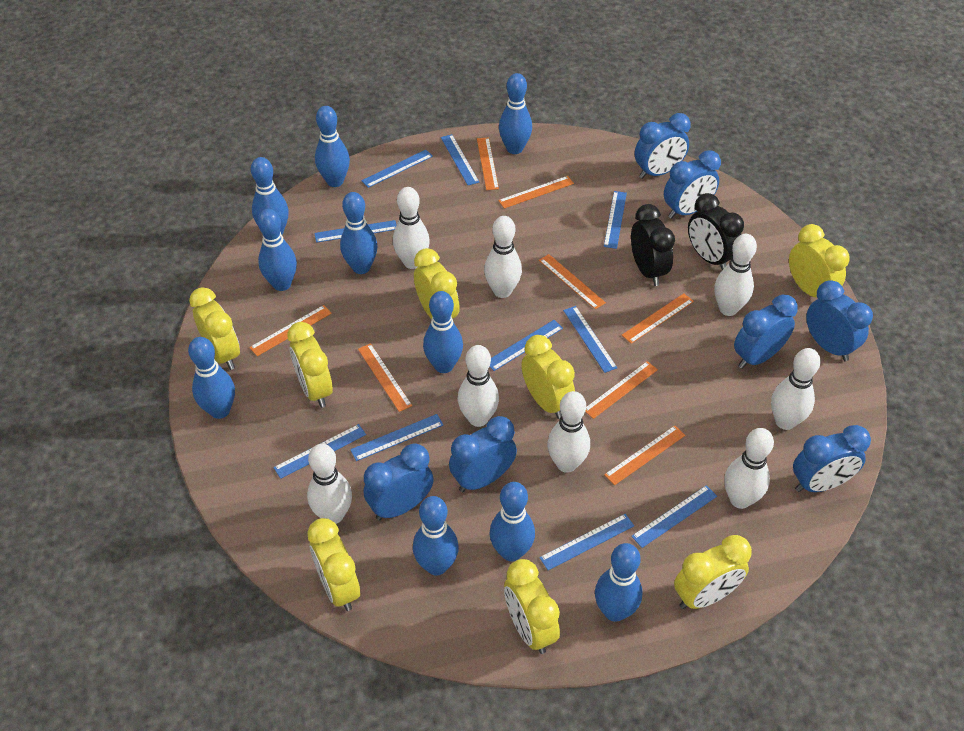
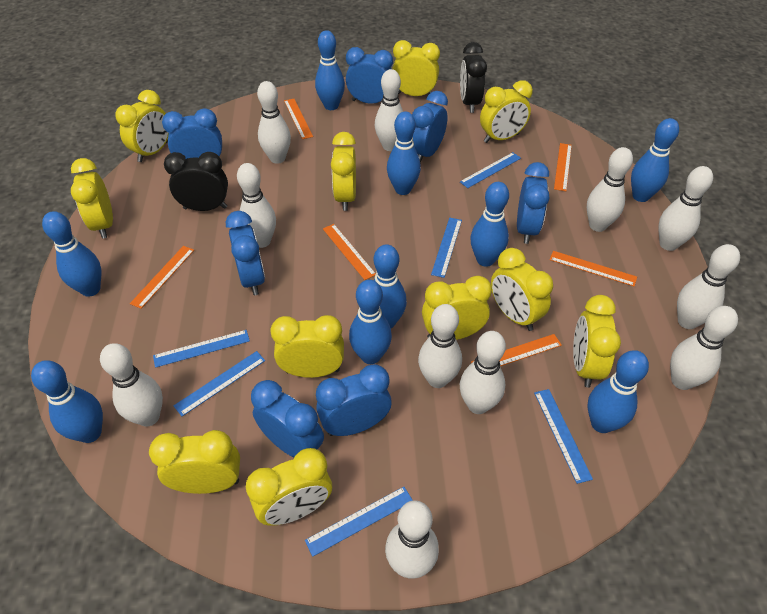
blue bowling pin: 10 -> 9
blue ruler: 10 -> 6
orange ruler: 8 -> 6
white bowling pin: 8 -> 11
yellow clock: 8 -> 11

